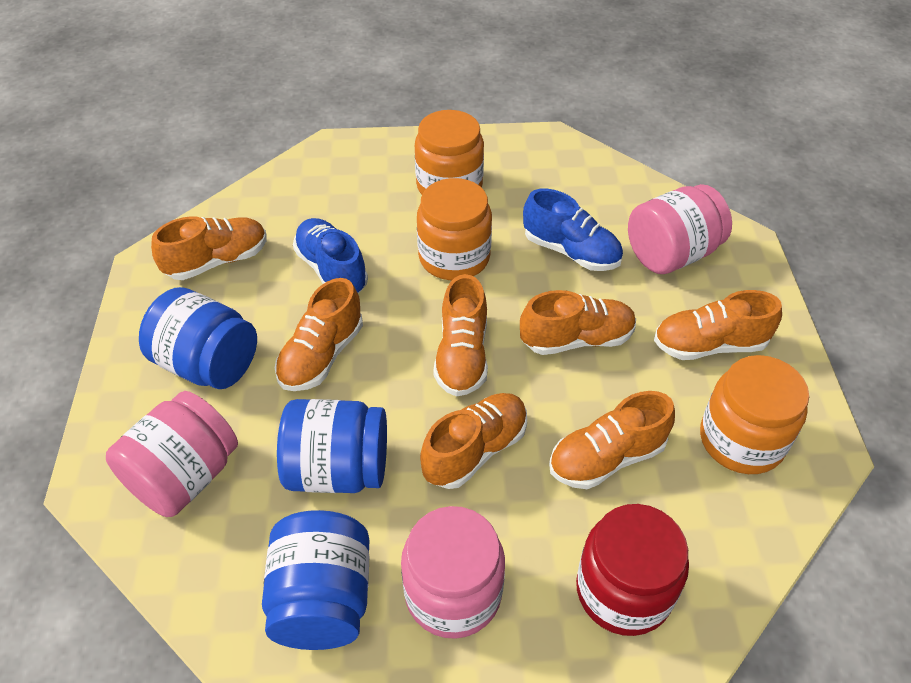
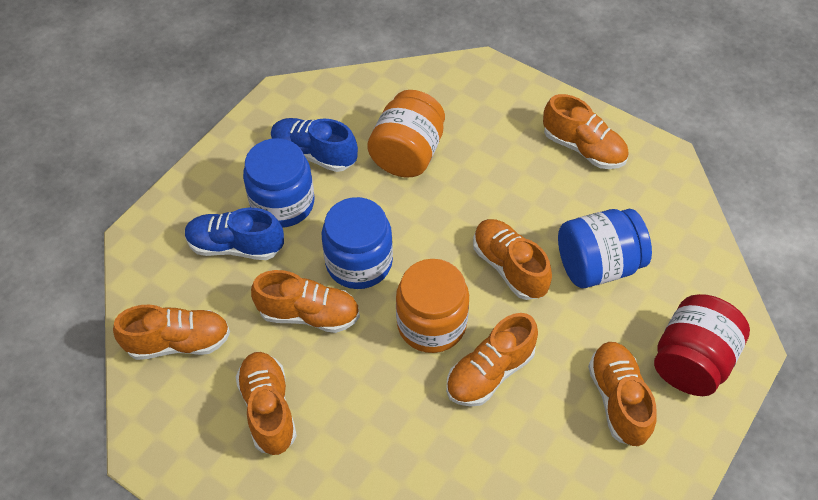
orange jar: 3 -> 2
pink jar: 3 -> 0

